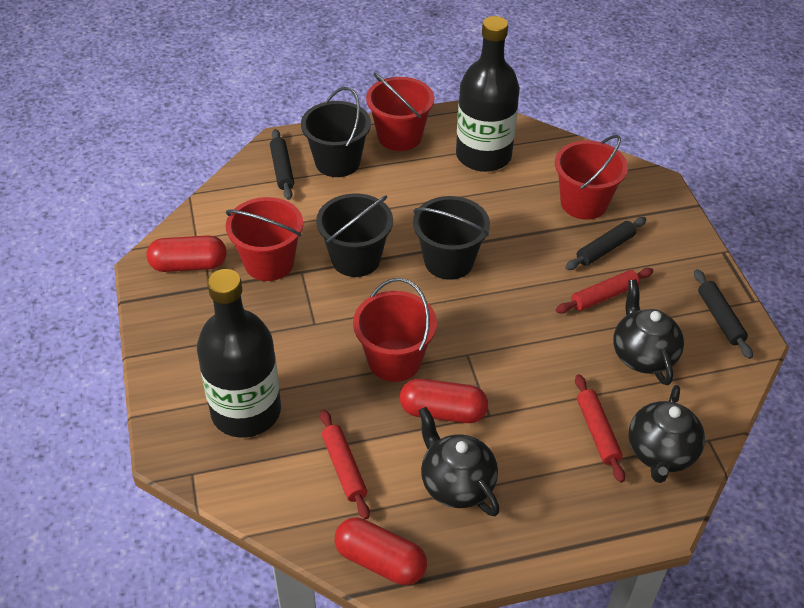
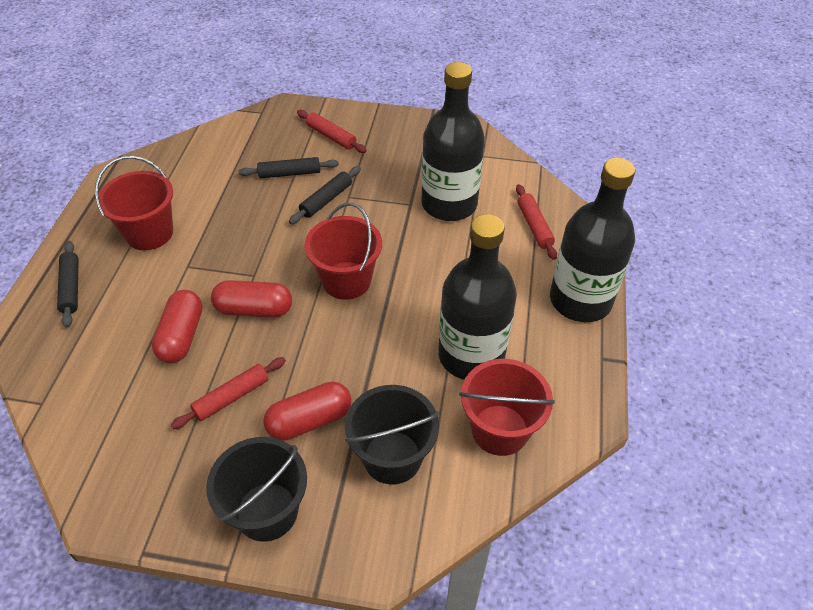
black bottle: 2 -> 3
black bucket: 3 -> 2
black teapot: 3 -> 0
red bucket: 4 -> 3

